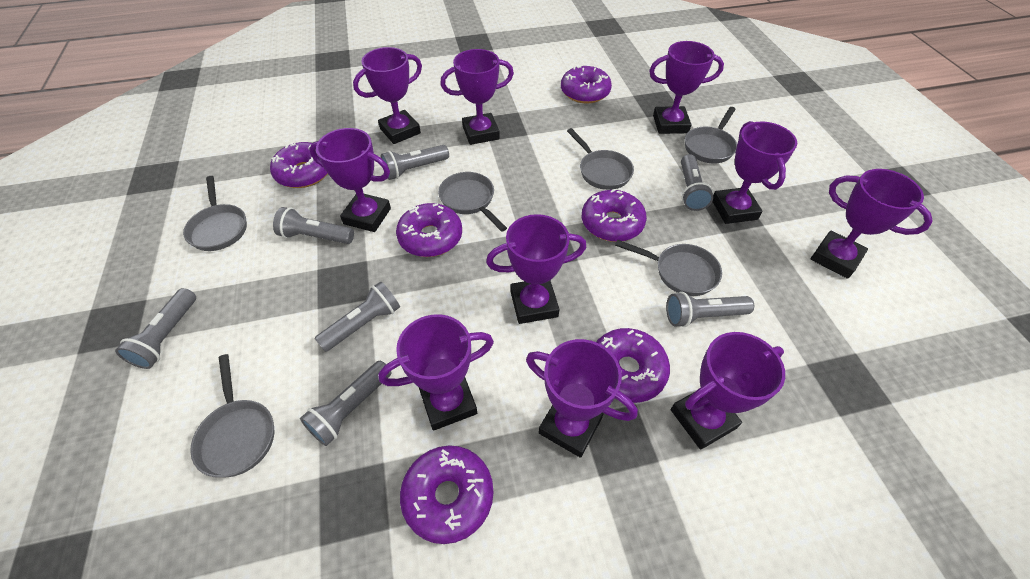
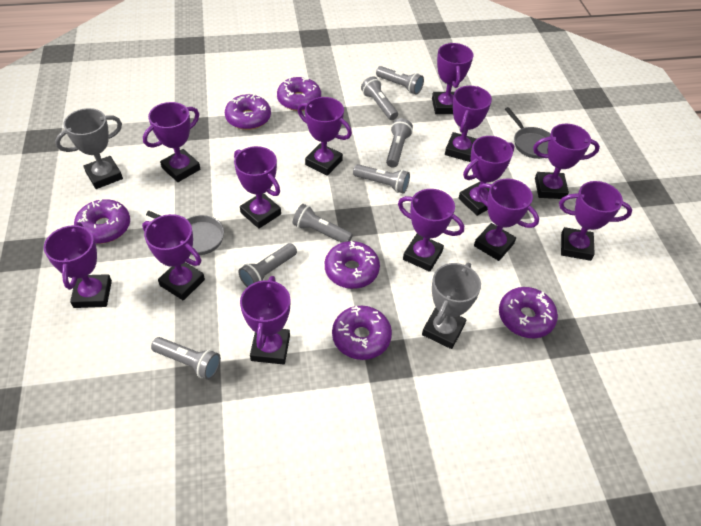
grey pan: 6 -> 2
grey trophy: 0 -> 2
purple trophy: 10 -> 13

